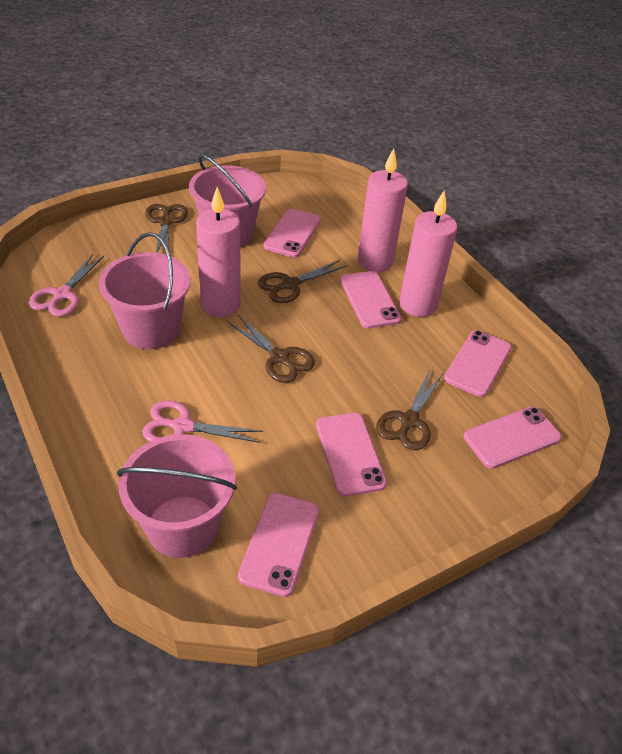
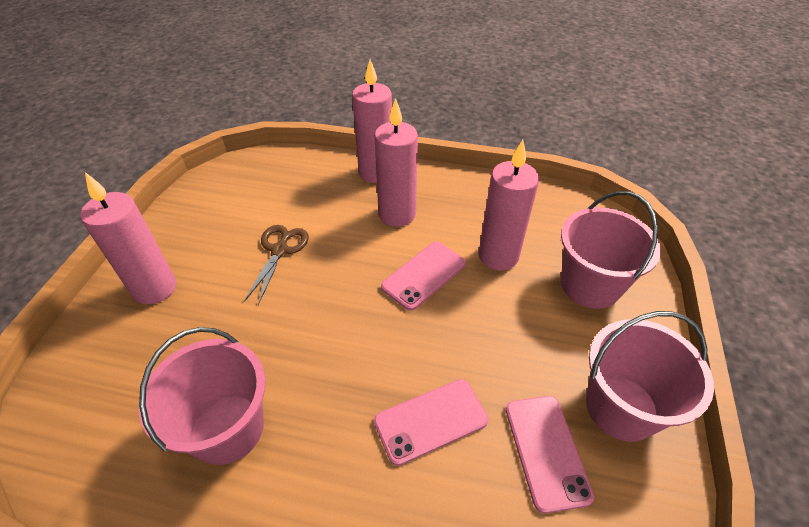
brown scissors: 4 -> 1
pink candle: 3 -> 4
pink phone: 6 -> 3
pink scissors: 2 -> 0

